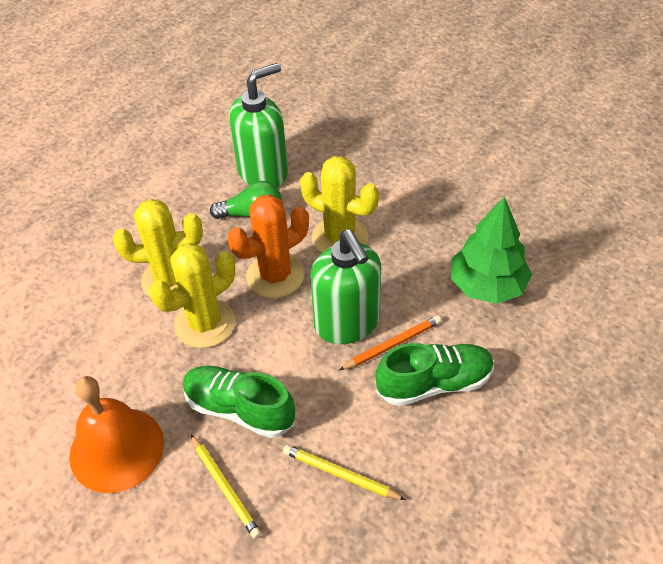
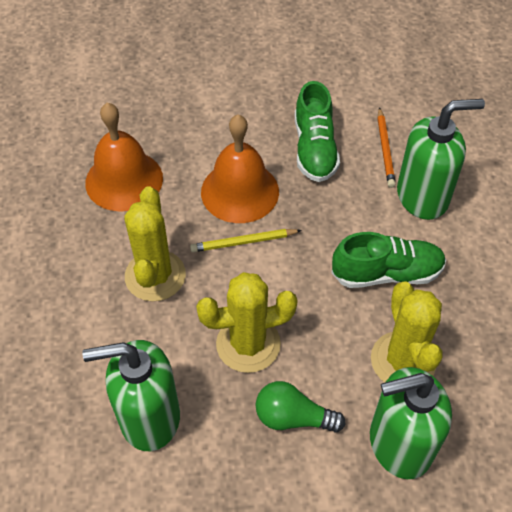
green soap dispenser: 2 -> 3
green tree: 1 -> 0
orange bell: 1 -> 2
orange cactus: 1 -> 0
yellow pencil: 2 -> 1

